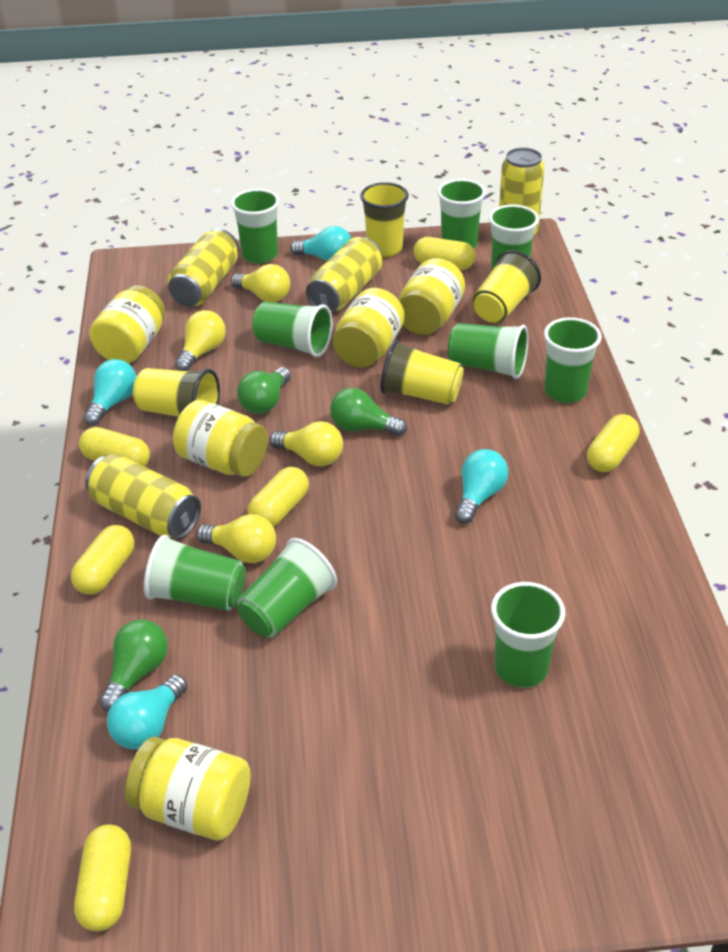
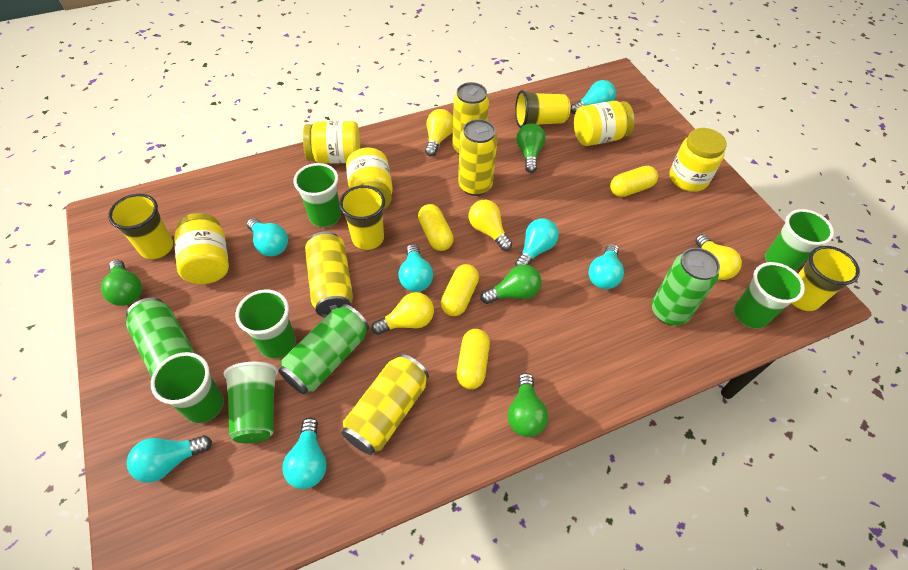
green can: 0 -> 3
green cup: 9 -> 6
green light bulb: 3 -> 4
turquoise light bulb: 4 -> 7
yellow capsule: 6 -> 4

